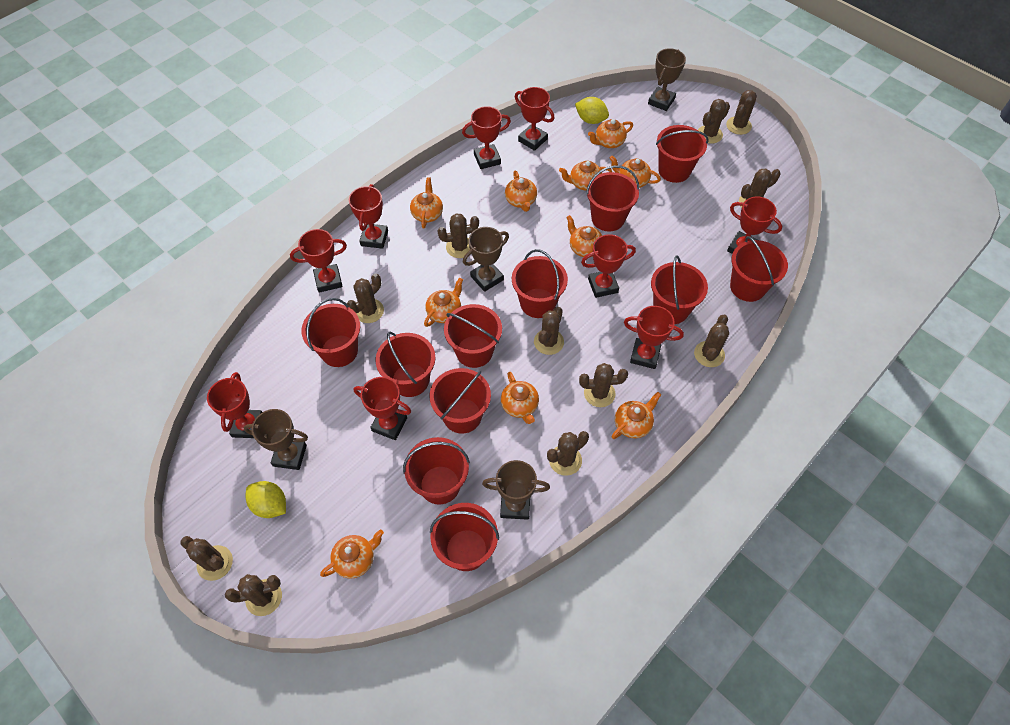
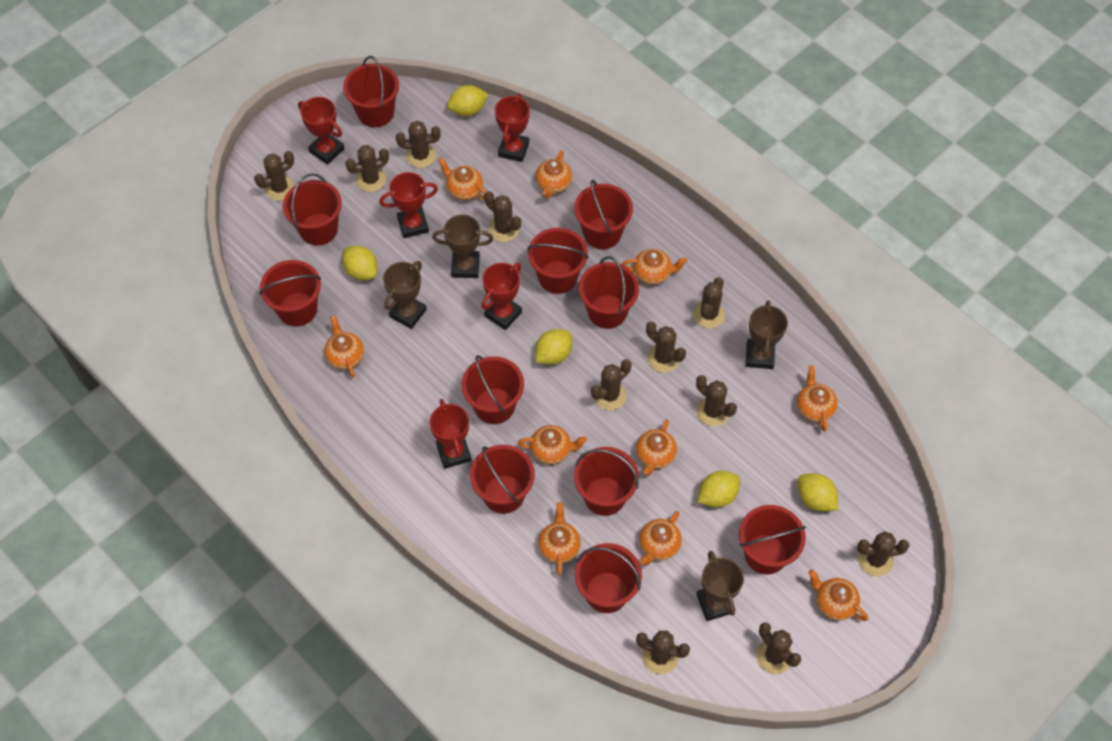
red trophy: 9 -> 5
yellow lemon: 2 -> 5

